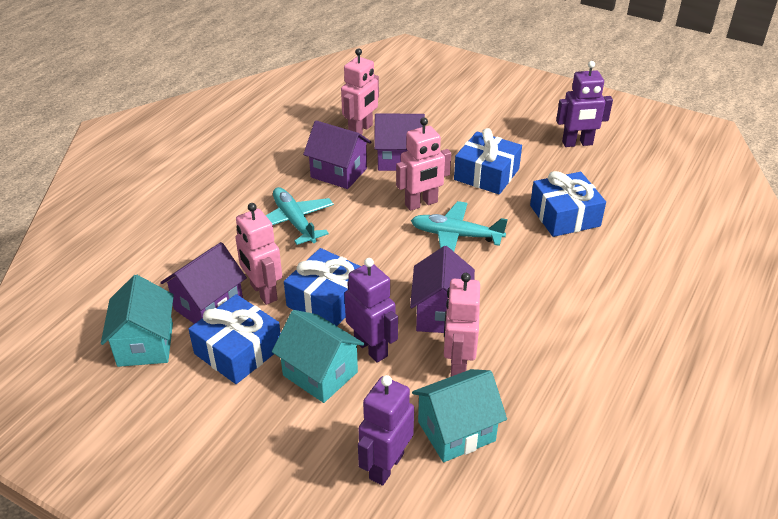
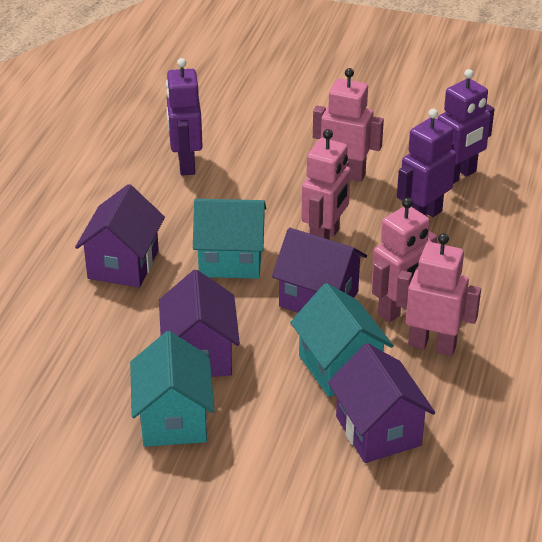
blue gift: 4 -> 0
turquoise plane: 2 -> 0

